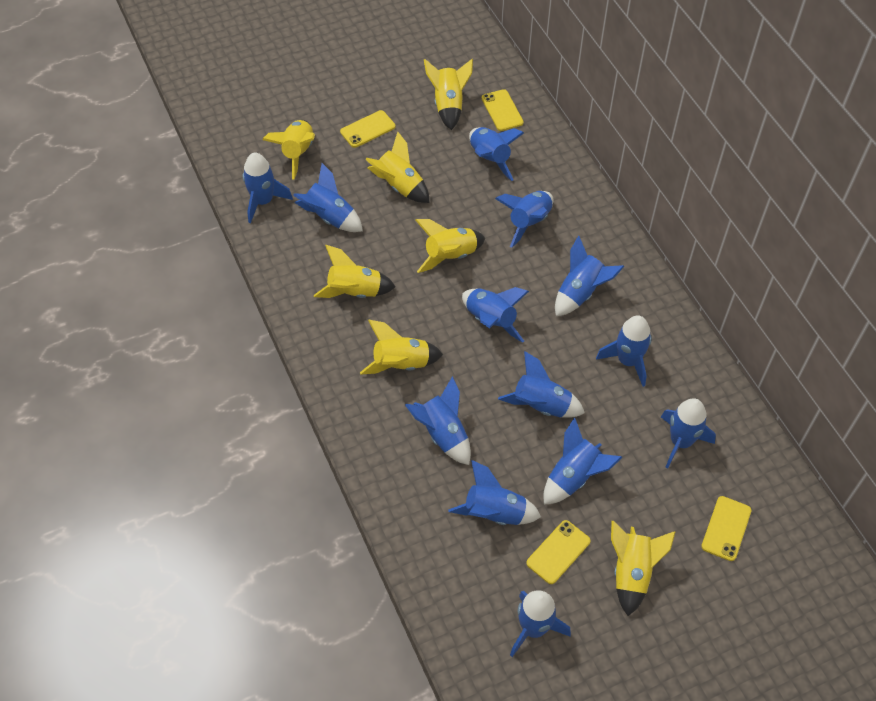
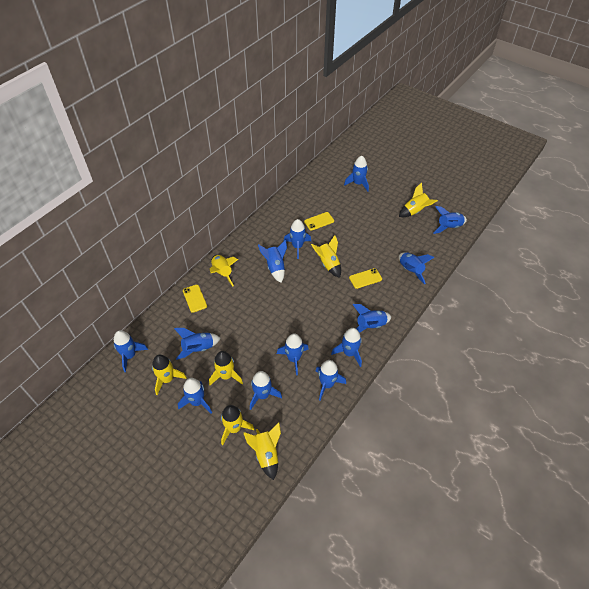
yellow phone: 4 -> 3

